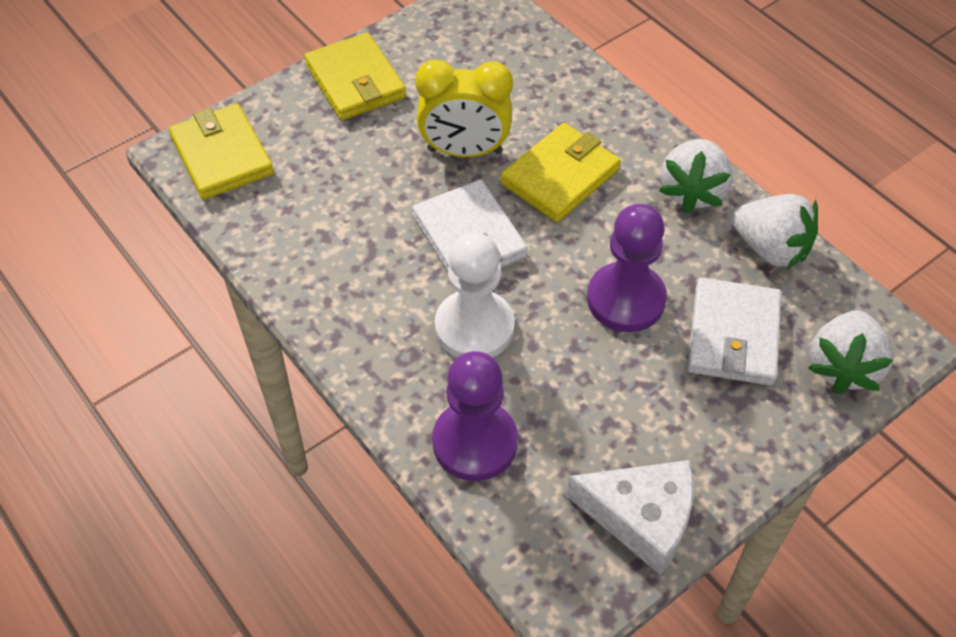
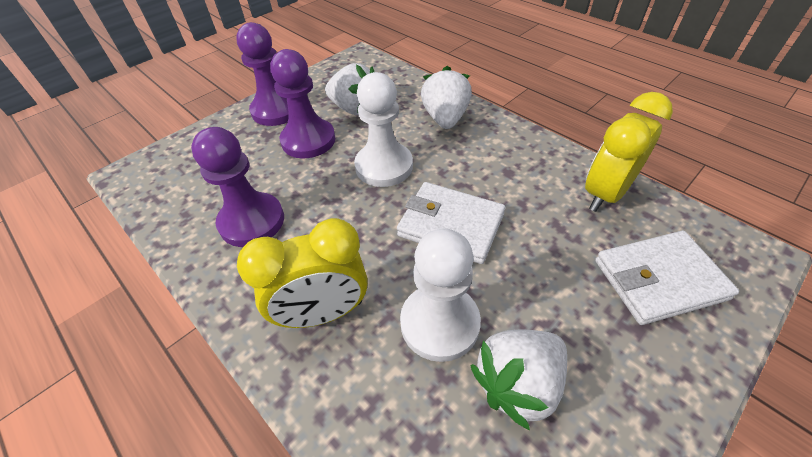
purple pawn: 2 -> 3
white cheese: 1 -> 0
white pawn: 1 -> 2
yellow clock: 1 -> 2
yellow wallet: 3 -> 0

